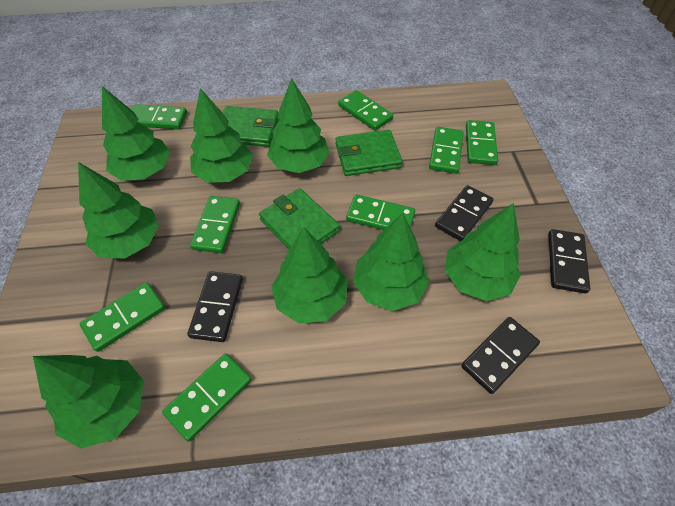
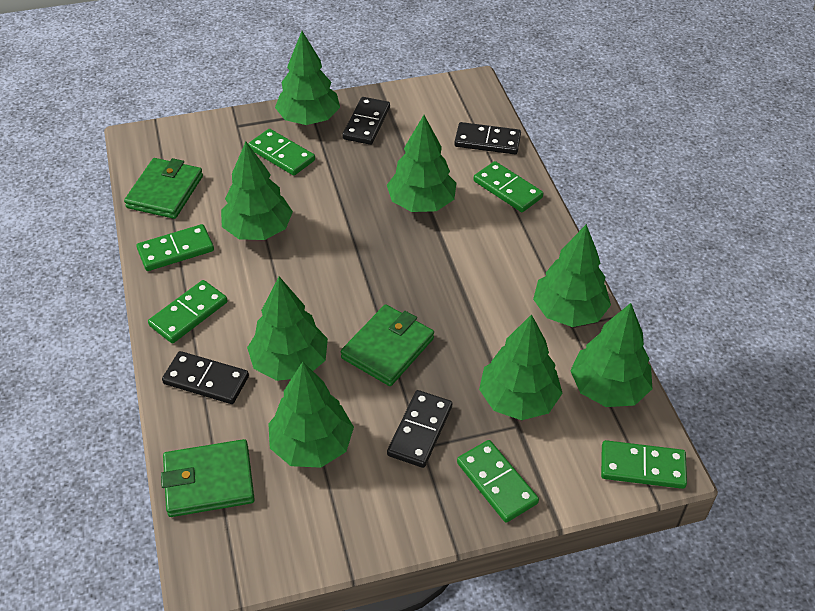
green domino: 8 -> 6

